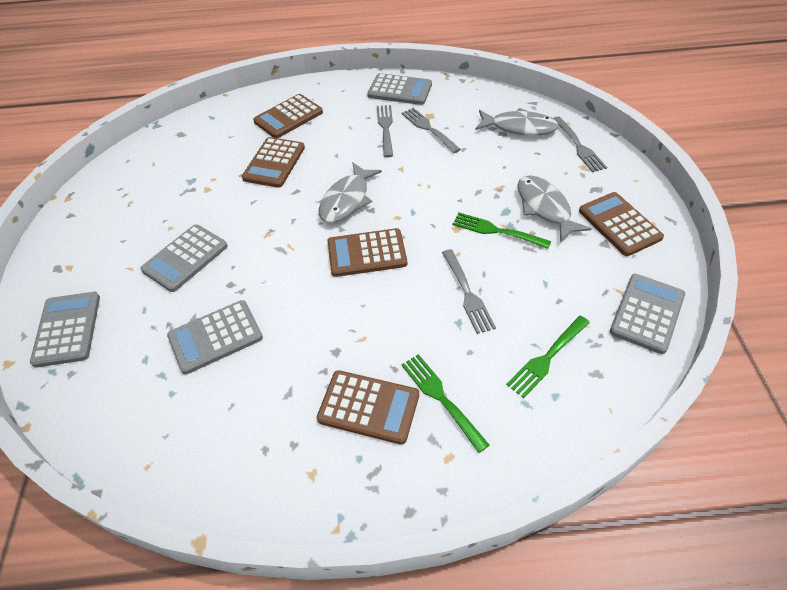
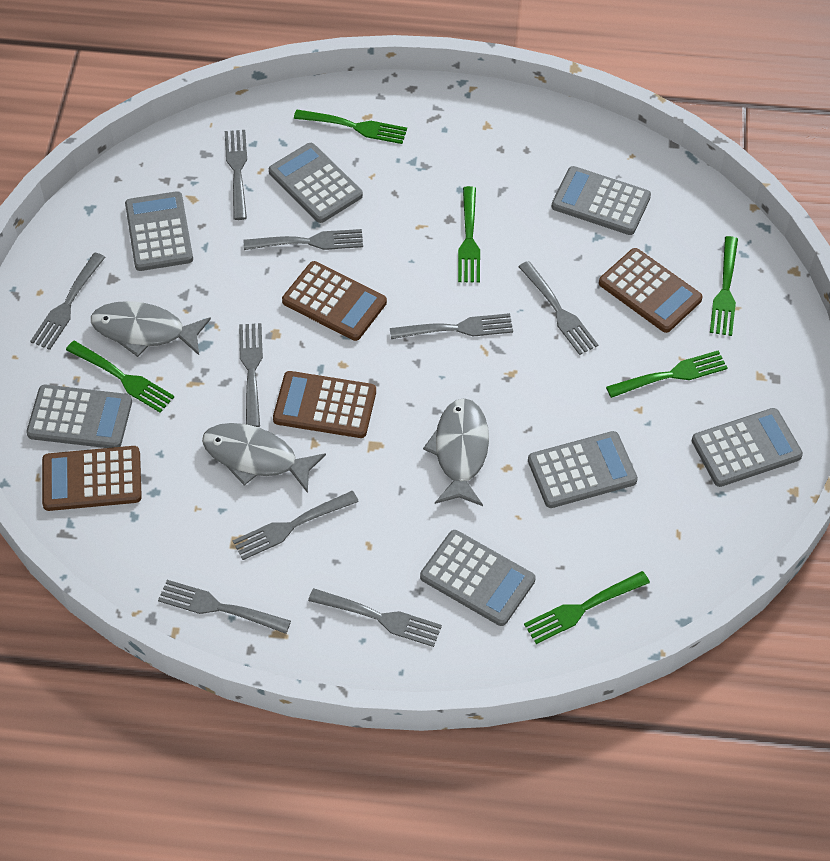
brown calculator: 5 -> 4
green fork: 3 -> 6
grey calculator: 5 -> 7
grey fork: 4 -> 9

